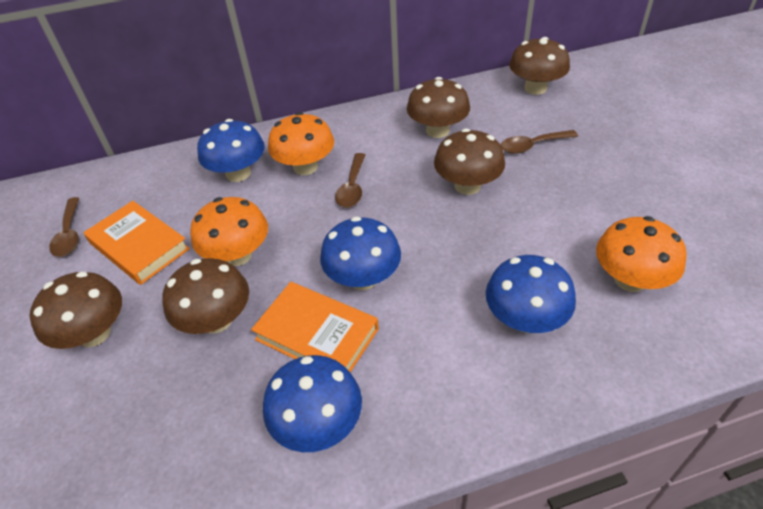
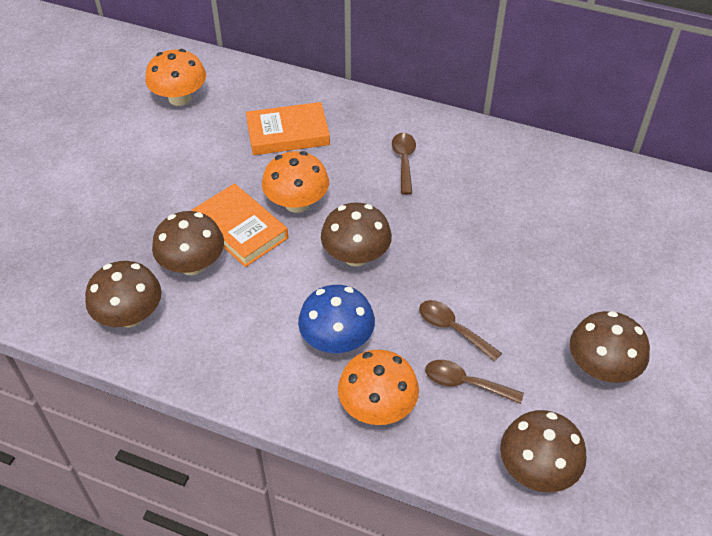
blue mushroom: 4 -> 1

